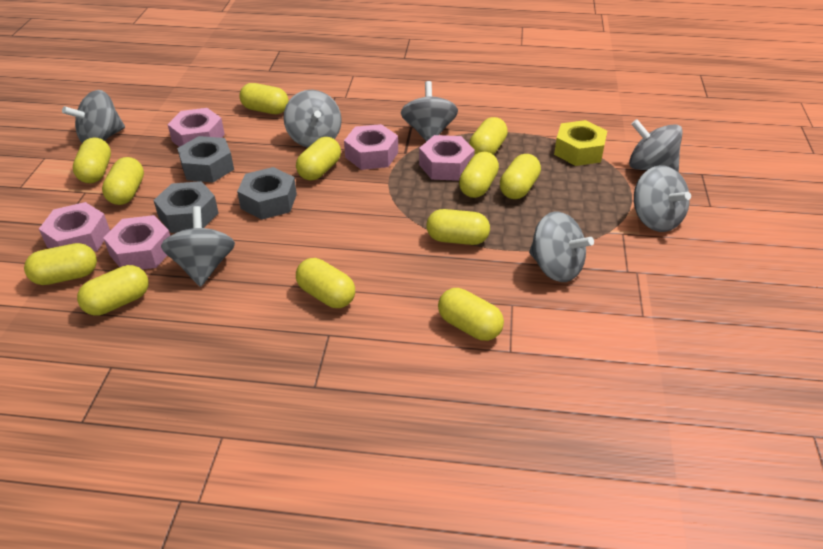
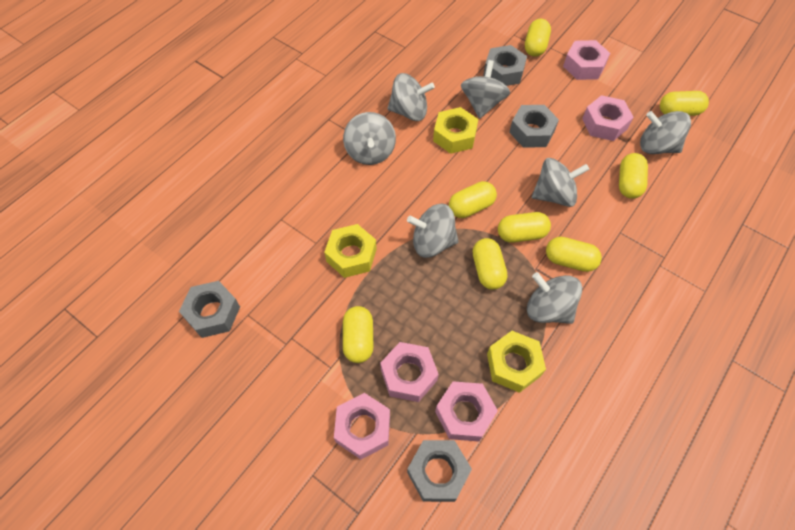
grey nut: 3 -> 4
yellow capsule: 12 -> 8
yellow nut: 1 -> 3

